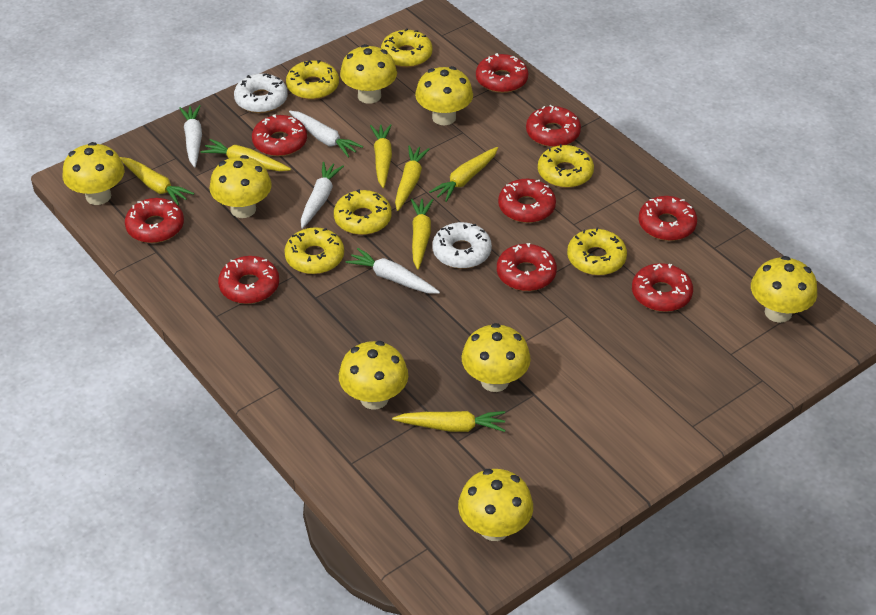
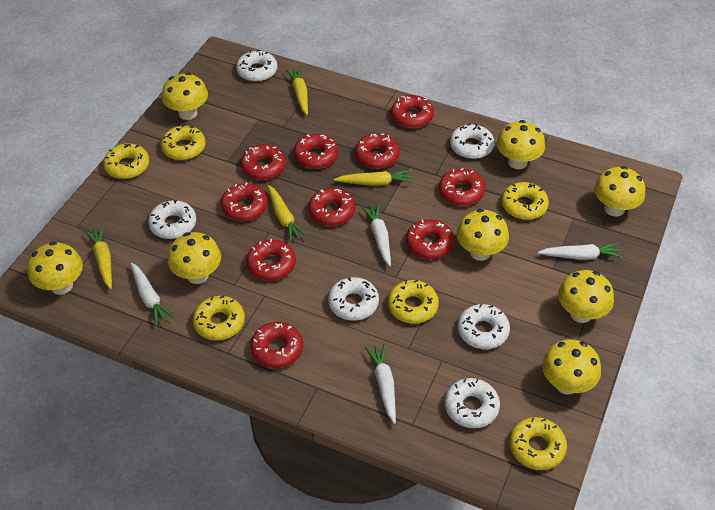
red donut: 9 -> 10
white donut: 2 -> 6
yellow carrot: 7 -> 4

